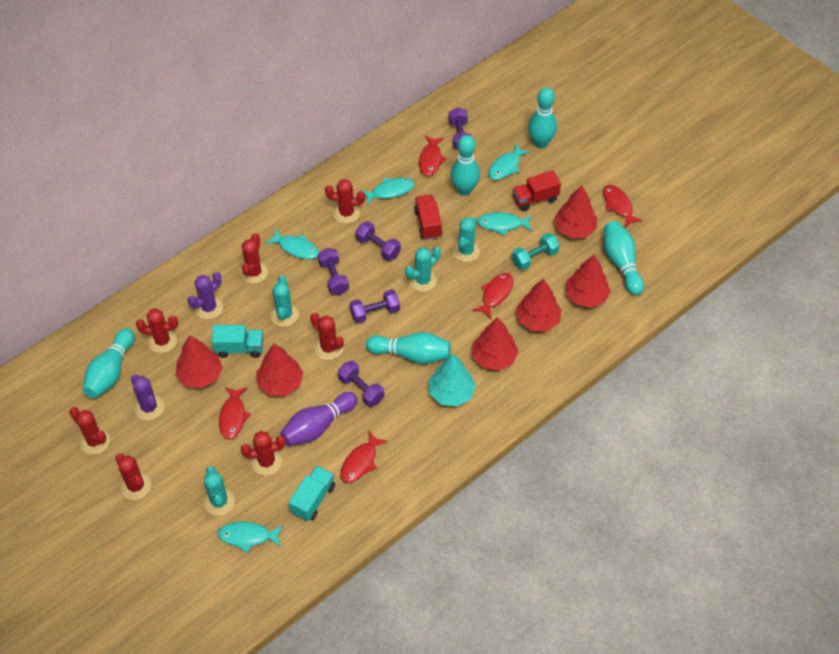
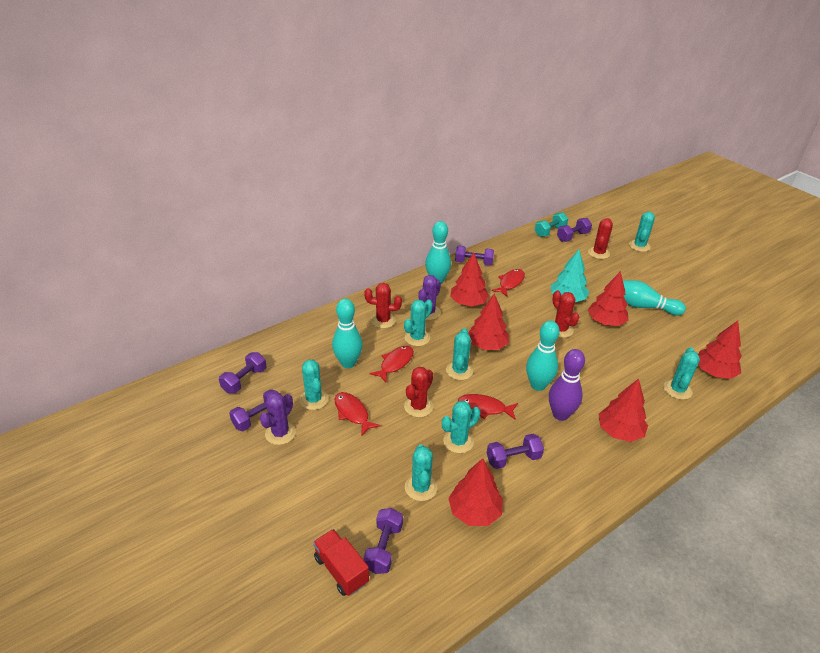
purple dumbbell: 5 -> 6
red cactus: 7 -> 4
red fish: 5 -> 4
red truck: 2 -> 1
turquoise bowling pin: 5 -> 4
turquoise cactus: 4 -> 7
turquoise fish: 5 -> 0
turquoise truck: 2 -> 0

